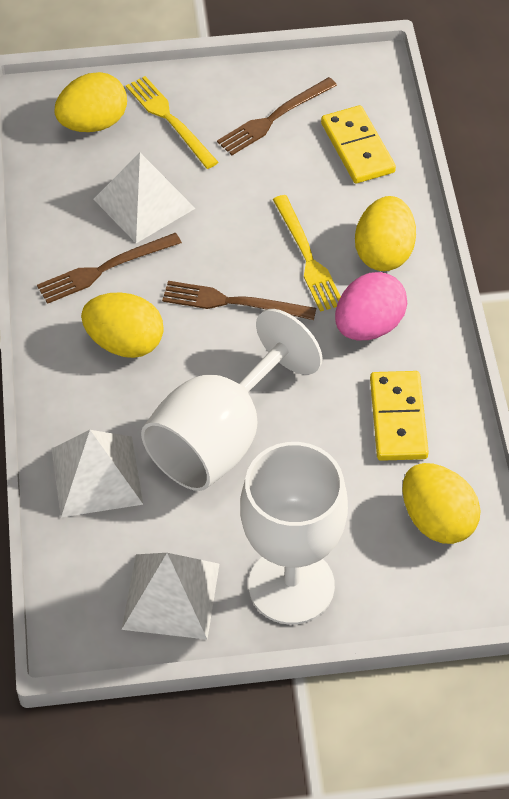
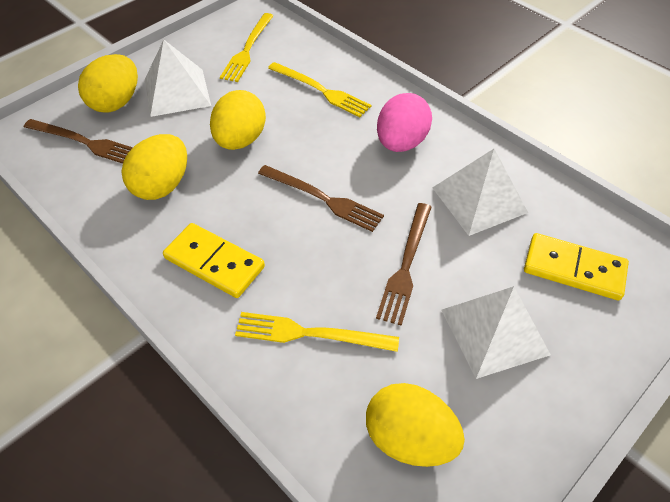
white goblet: 2 -> 0
yellow fork: 2 -> 3

